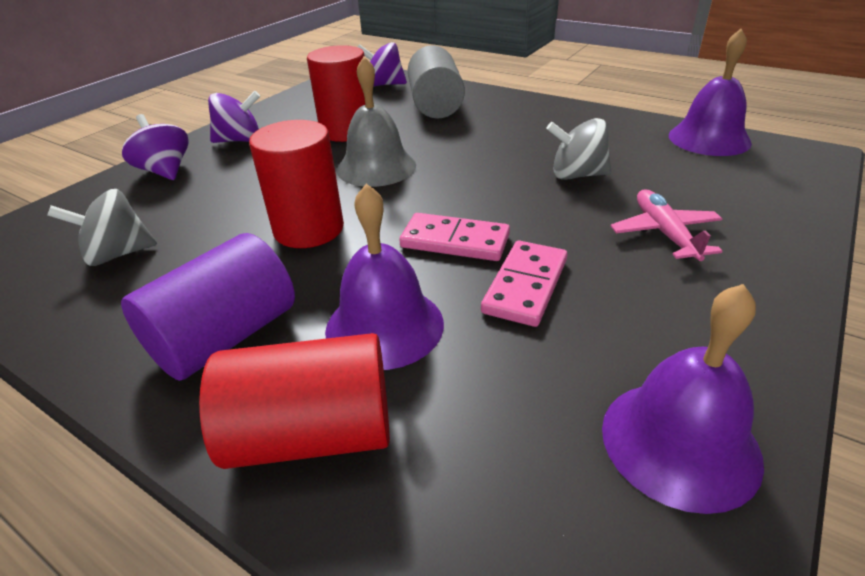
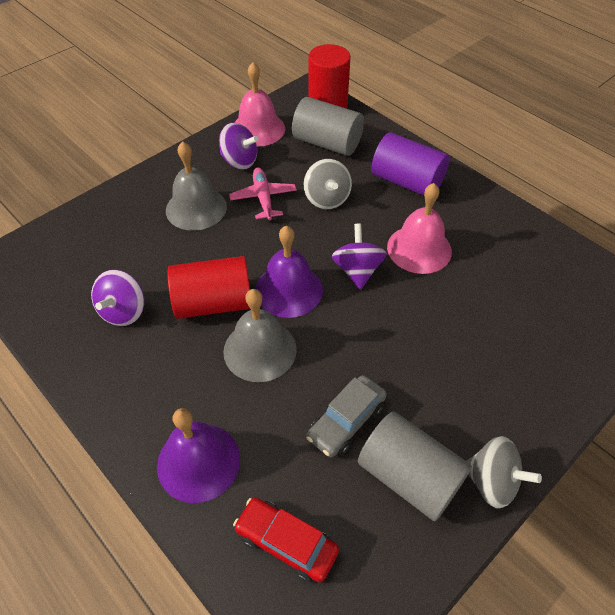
grey bell: 1 -> 2
grey car: 0 -> 1
grey cylinder: 1 -> 2
pink bell: 0 -> 2
pink domino: 2 -> 0
purple bell: 3 -> 2
red car: 0 -> 1
red cylinder: 3 -> 2

